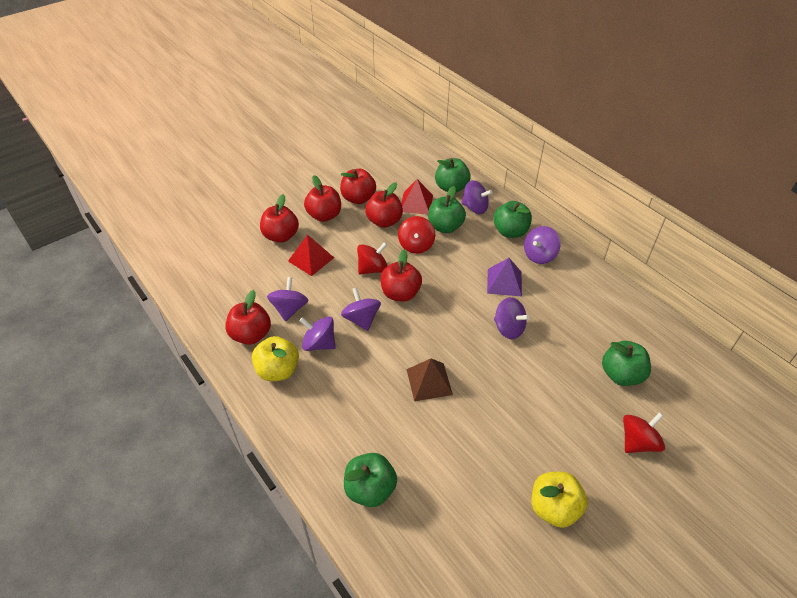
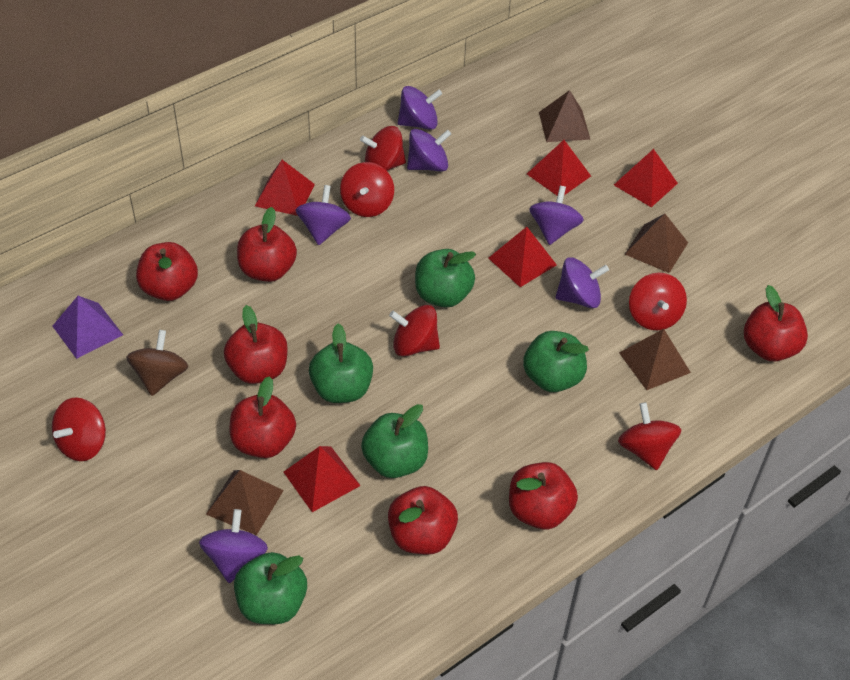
brown pyramid: 1 -> 4
brown spinning top: 0 -> 1
red apple: 6 -> 7
red pyramid: 2 -> 5
red spinning top: 3 -> 6
yellow apple: 2 -> 0

